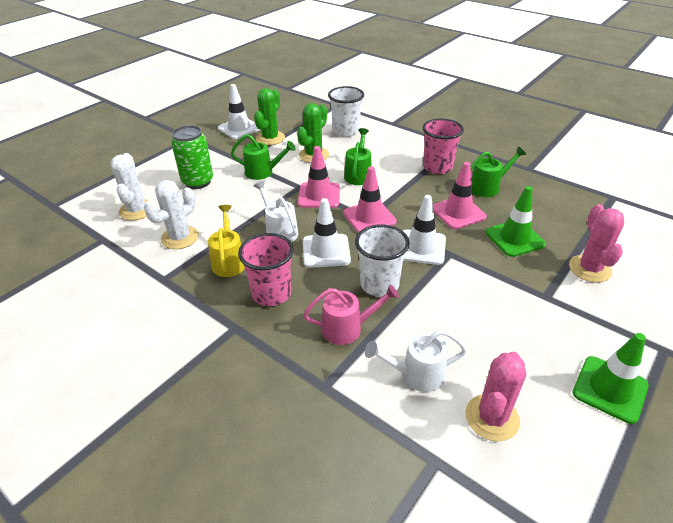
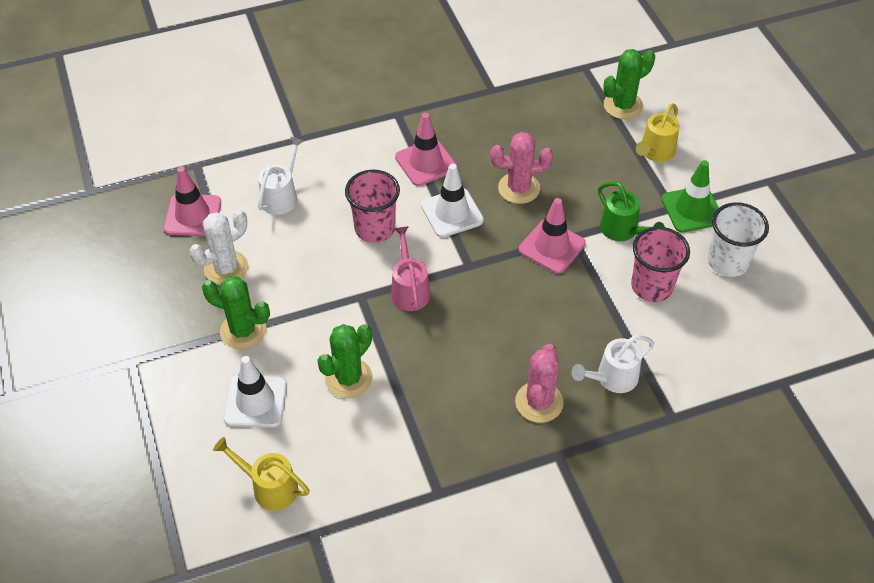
green cactus: 2 -> 3
green can: 1 -> 0
green traffic cone: 2 -> 1
green watering can: 3 -> 1
white cactus: 2 -> 1
white cup: 2 -> 1
white traffic cone: 3 -> 2
yellow watering can: 1 -> 2

